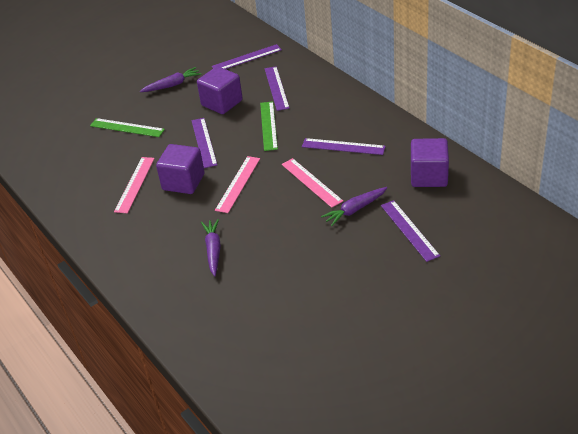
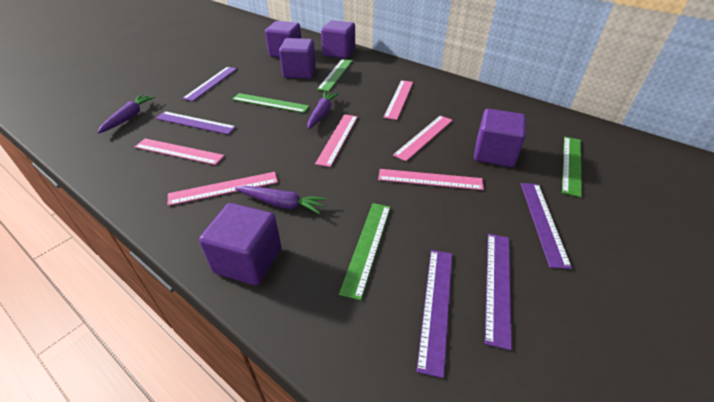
green ruler: 2 -> 4
pink ruler: 3 -> 6
purple cube: 3 -> 5

